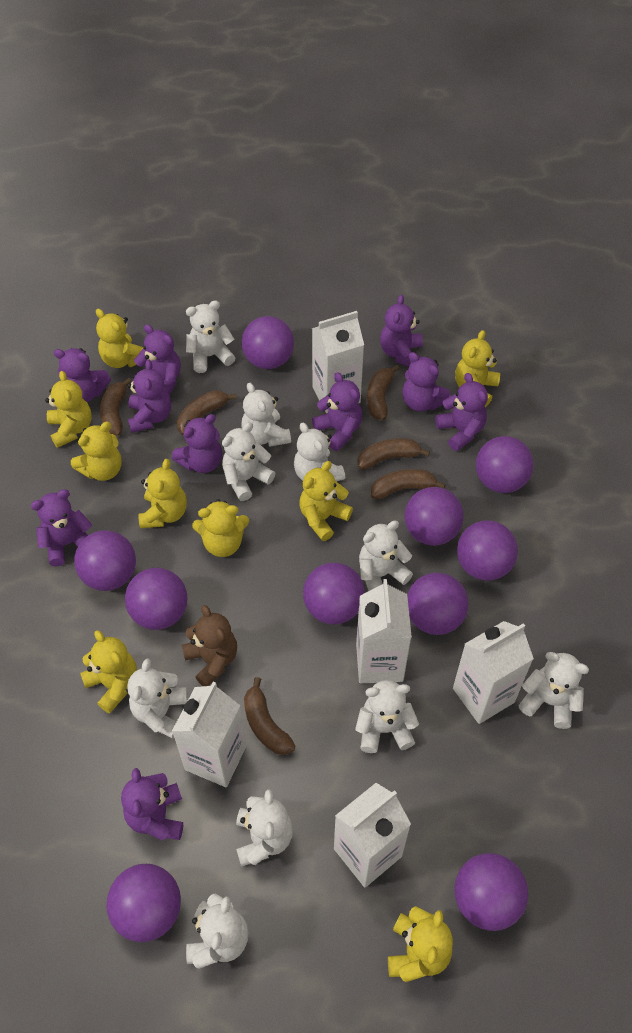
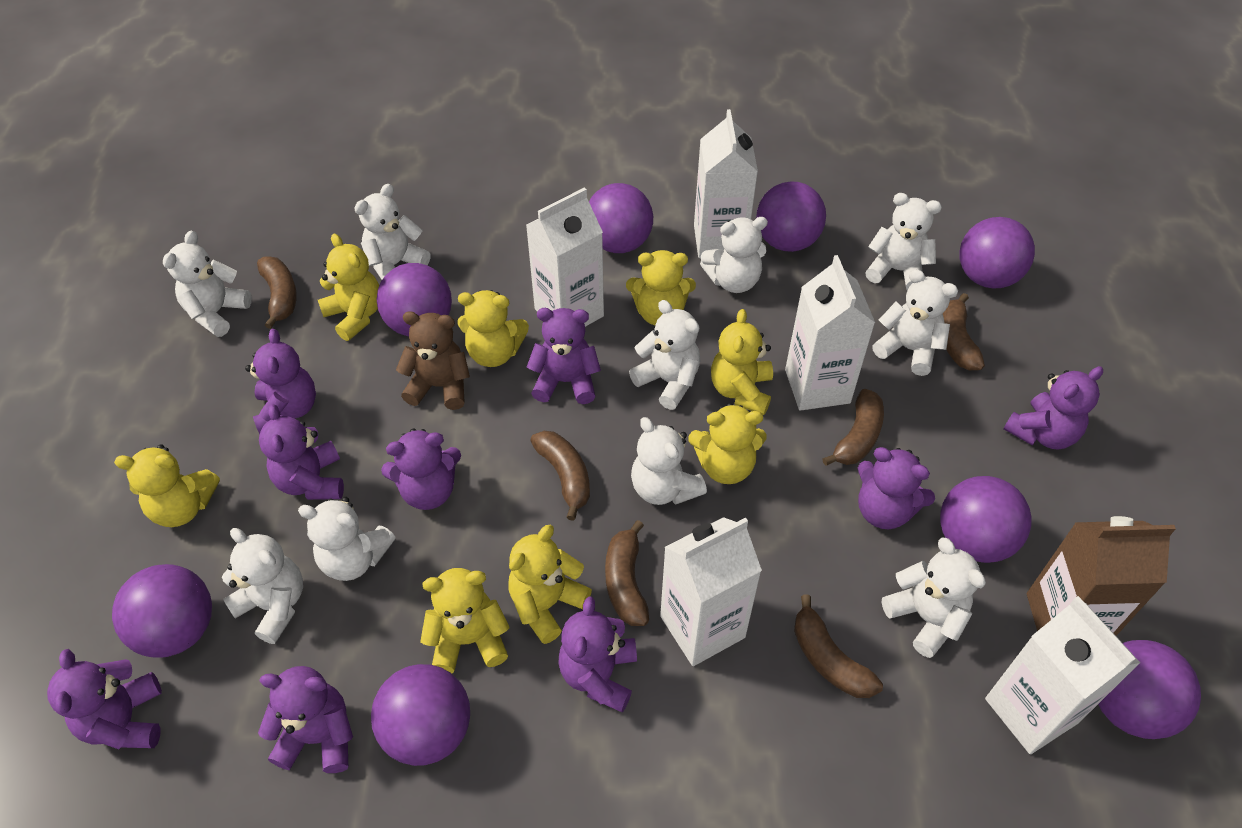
brown carton: 0 -> 1
purple ball: 10 -> 8
purple teddy bear: 10 -> 9
yellow teddy bear: 9 -> 8

